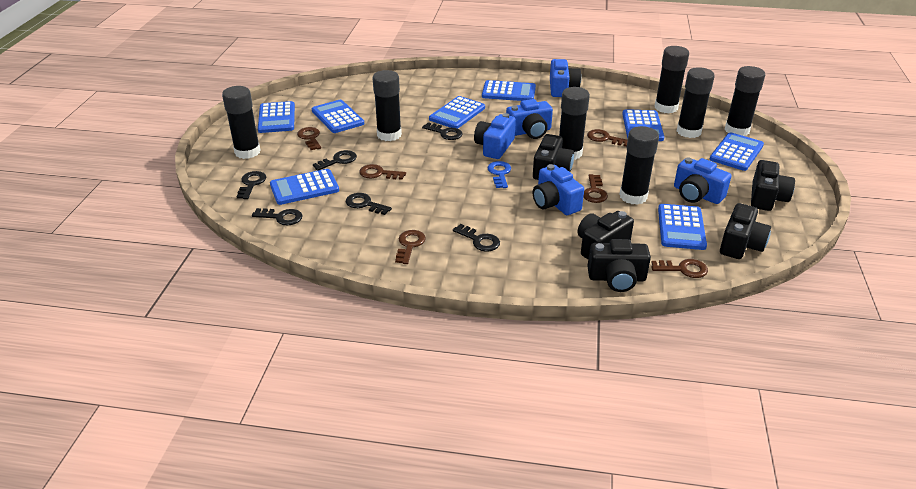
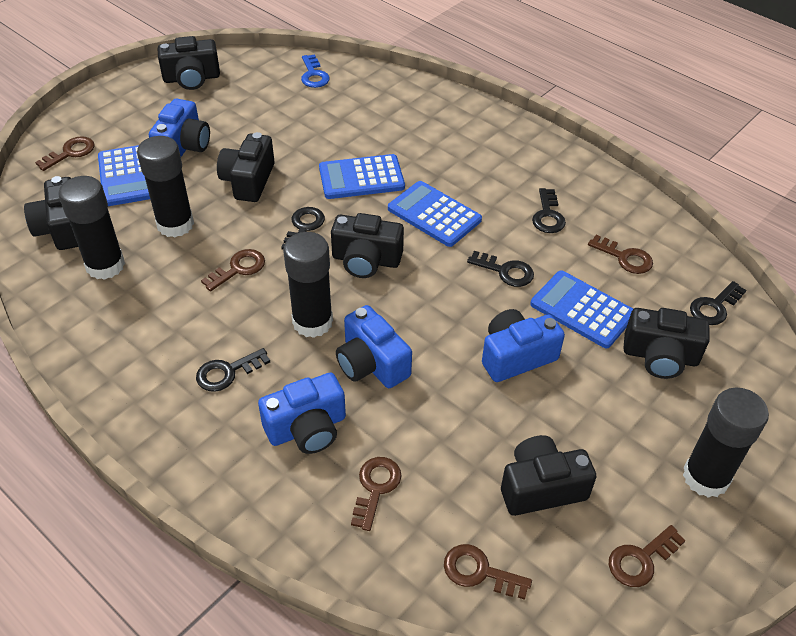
black camera: 5 -> 6
black glue stick: 7 -> 4
black key: 6 -> 5
blue calculator: 8 -> 4
blue camera: 5 -> 4

